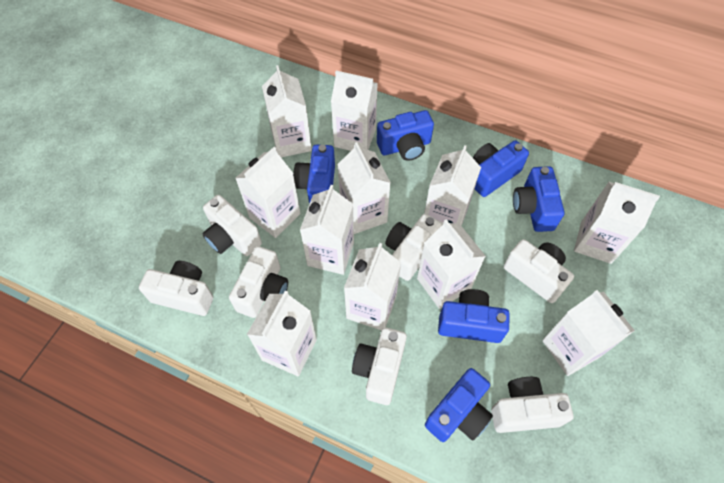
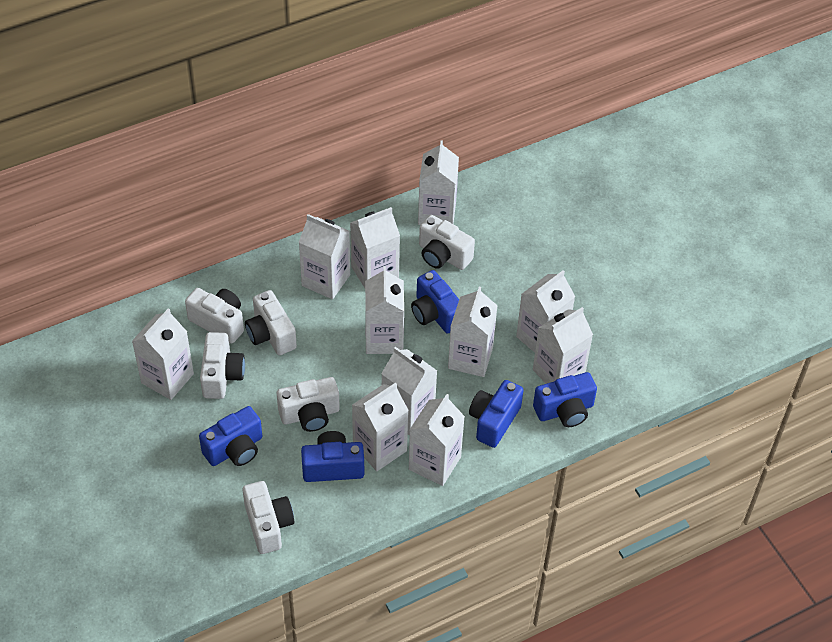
blue camera: 6 -> 5
white camera: 7 -> 6

